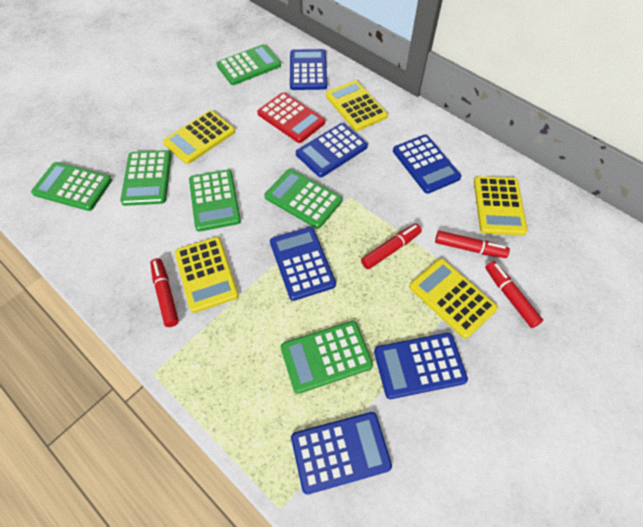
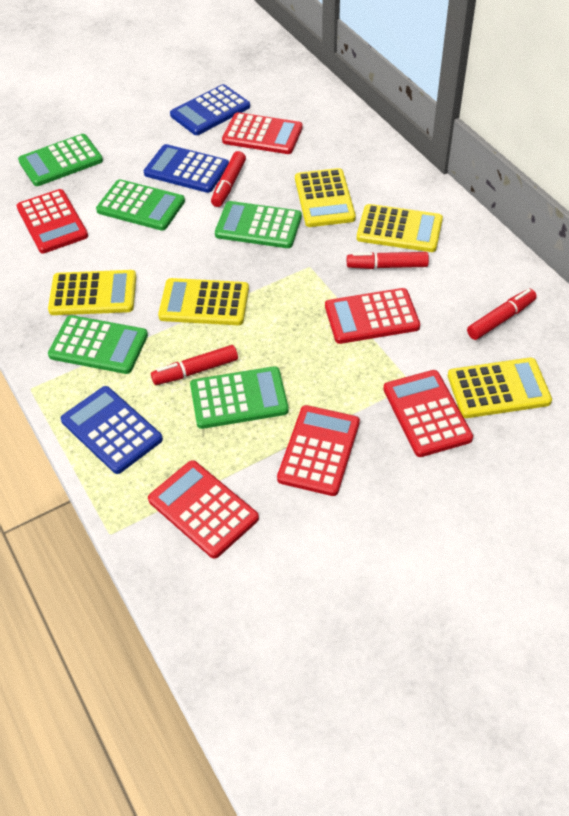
blue calculator: 6 -> 3
green calculator: 6 -> 5
red calculator: 1 -> 6

